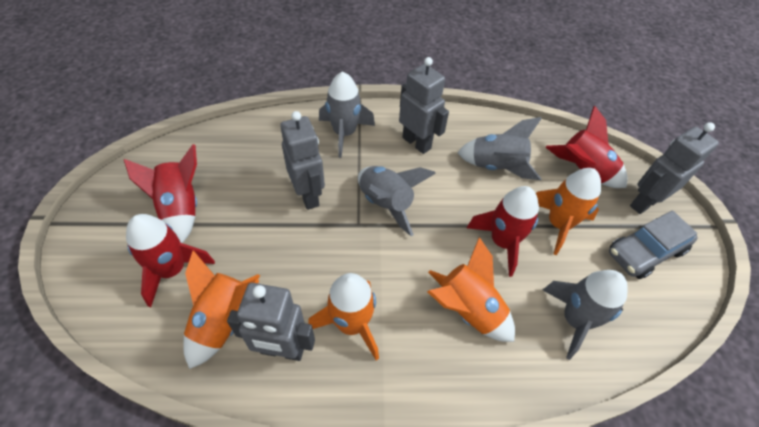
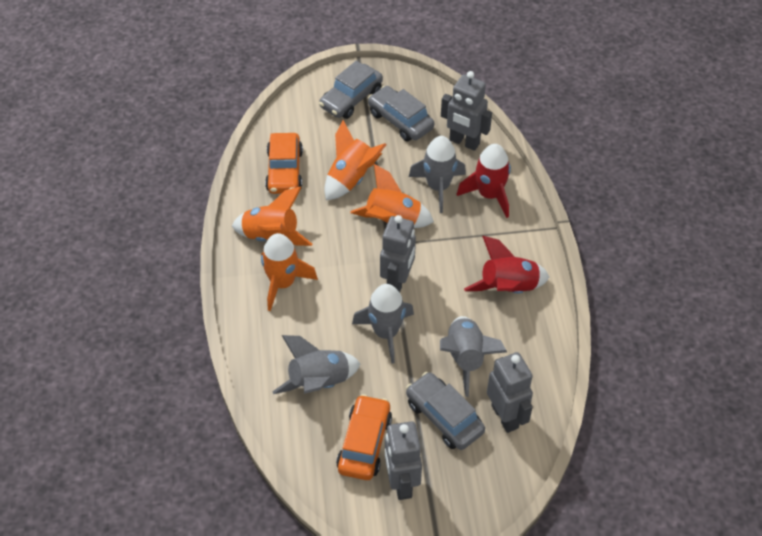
grey car: 1 -> 3
orange car: 0 -> 2
red rocket: 4 -> 2

